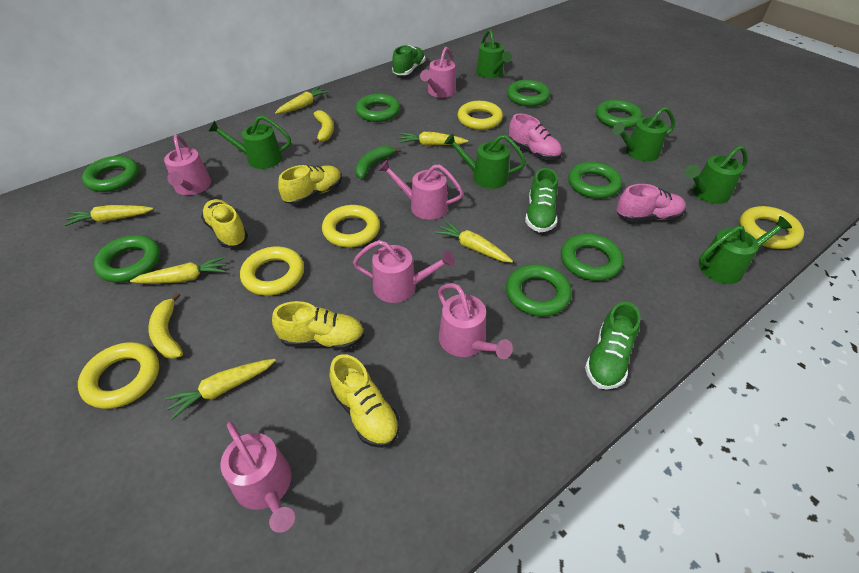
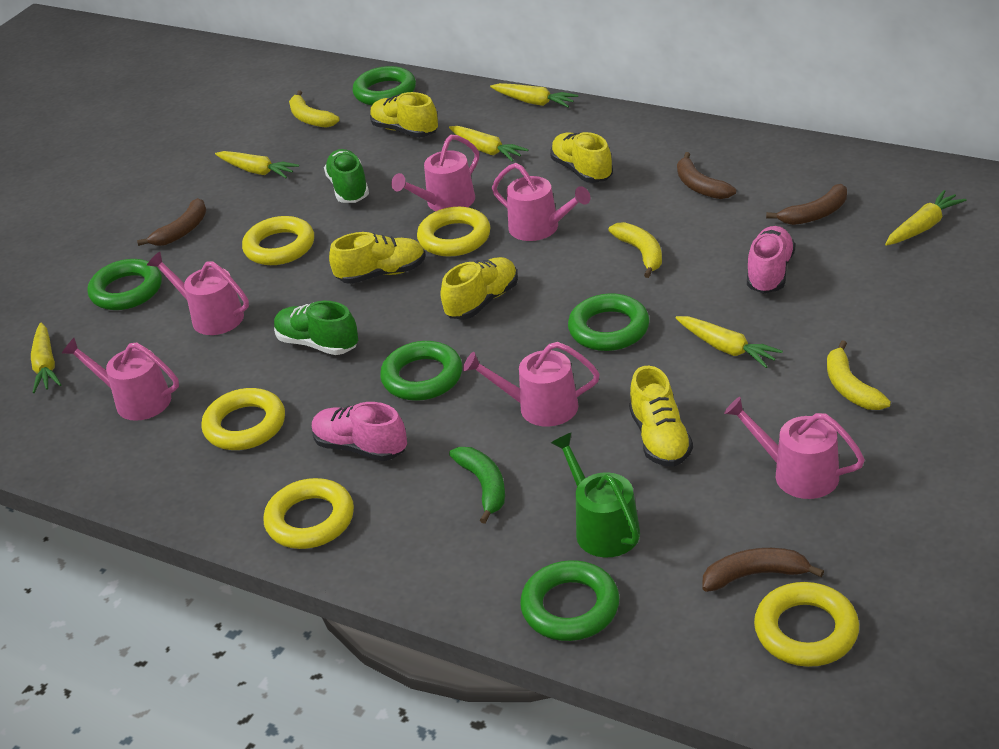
brown banana: 0 -> 4
green ring: 8 -> 5
green shoe: 3 -> 2
green watering can: 6 -> 1
yellow banana: 2 -> 3
yellow shoe: 4 -> 5

